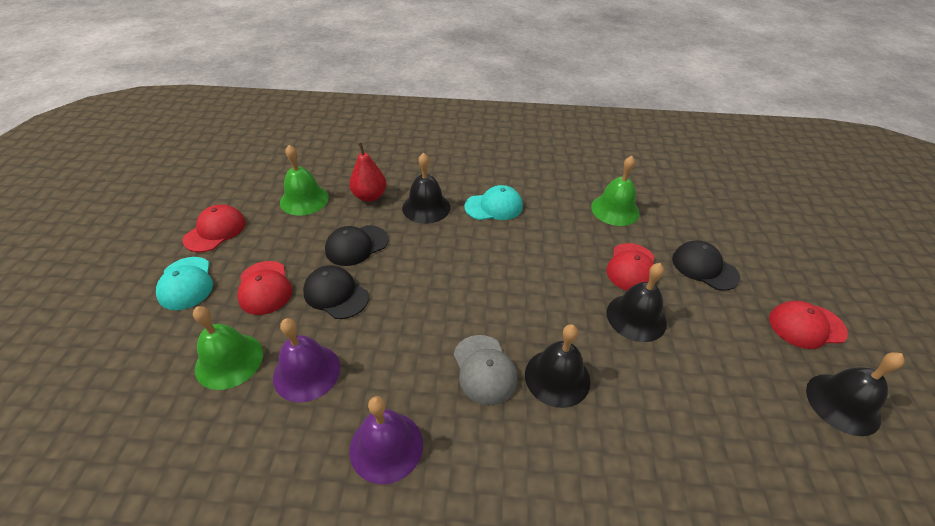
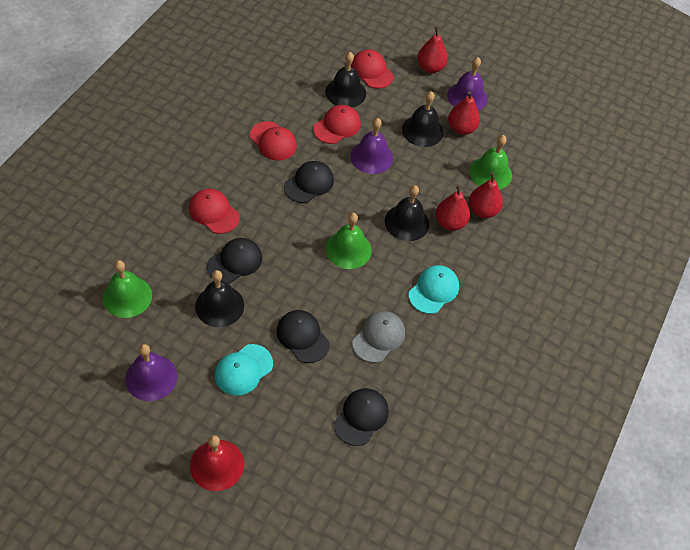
black cap: 3 -> 4
purple bell: 2 -> 3
red bell: 0 -> 1
red pear: 1 -> 4

